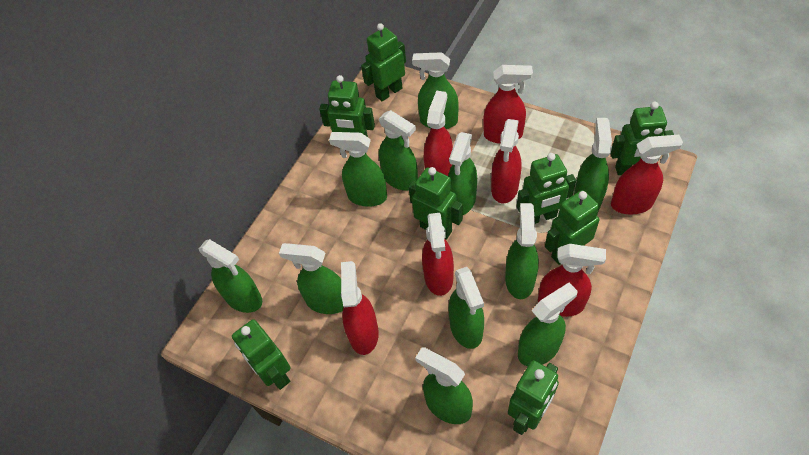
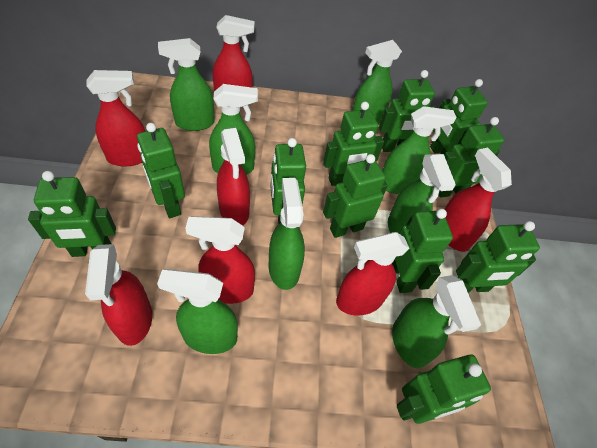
green robot: 8 -> 11
green spray bottle: 11 -> 8

